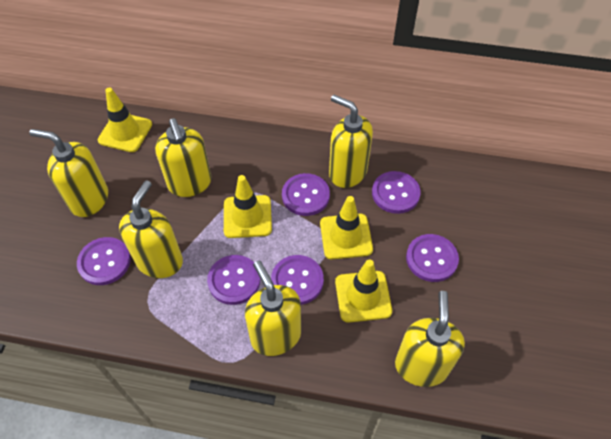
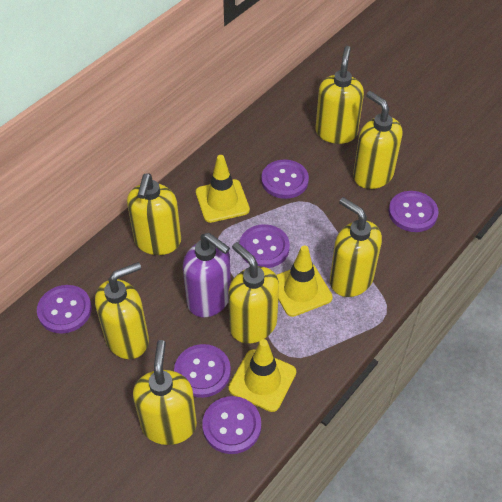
purple soap dispenser: 0 -> 1
yellow soap dispenser: 6 -> 7
yellow traffic cone: 4 -> 3

